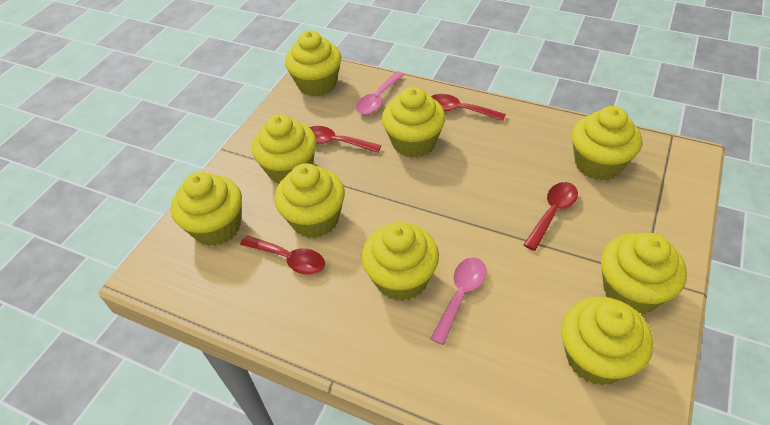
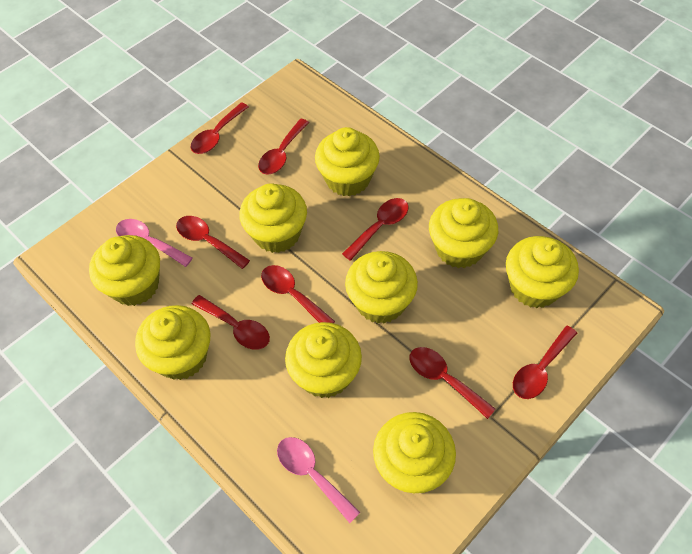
red spoon: 4 -> 8

